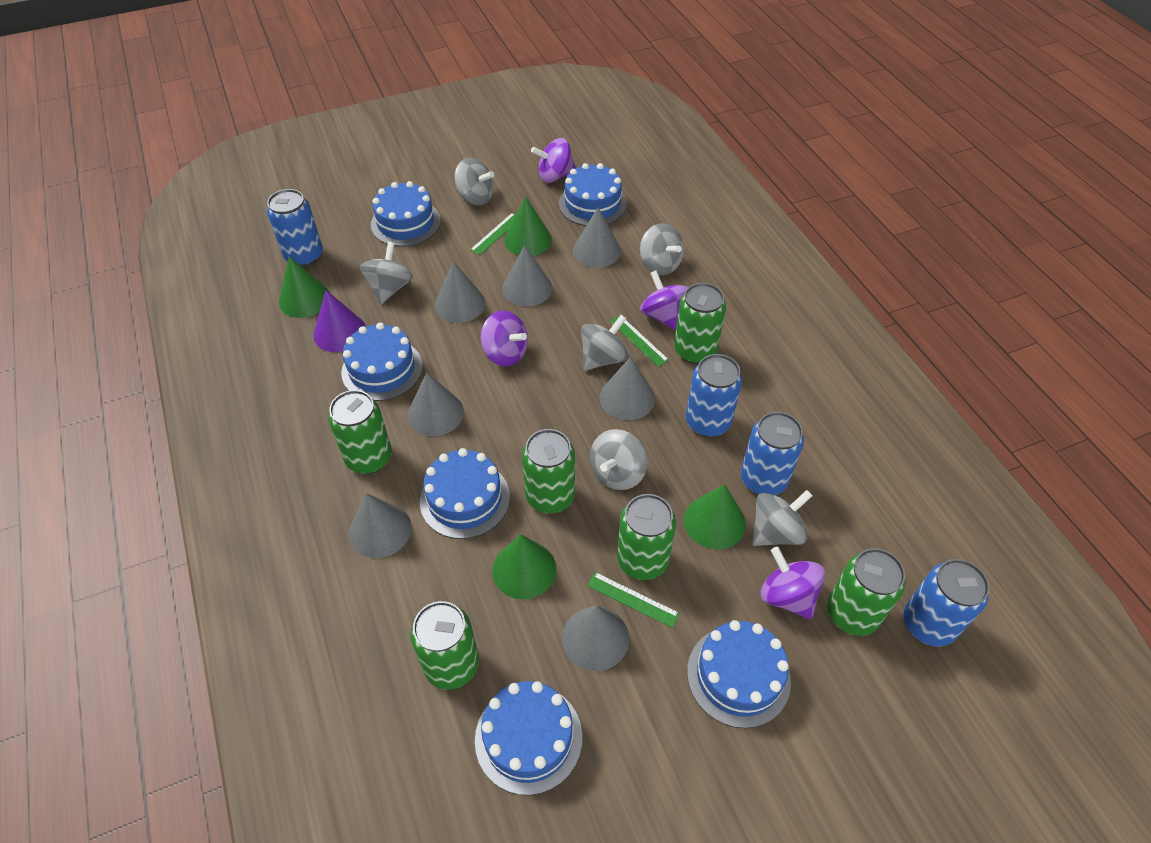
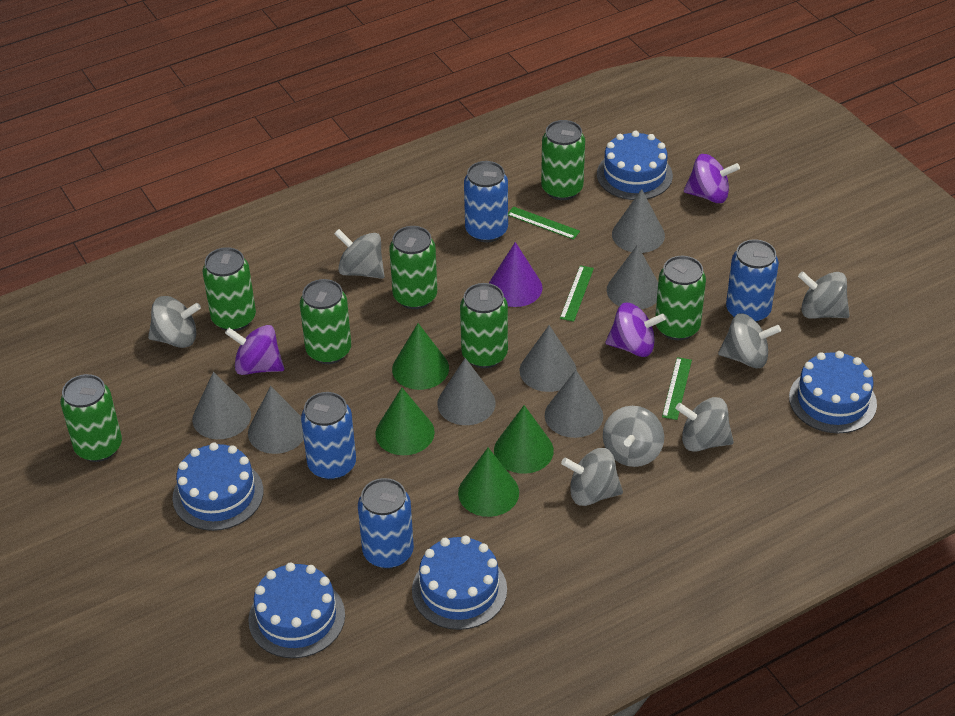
blue cake: 6 -> 5
green can: 6 -> 7
grey spinning top: 6 -> 7
purple spinning top: 4 -> 3

